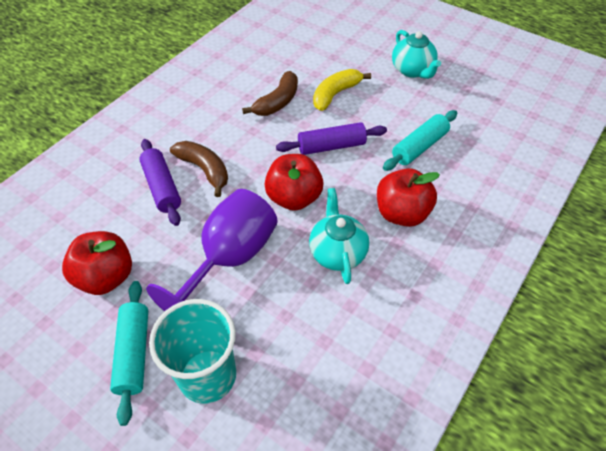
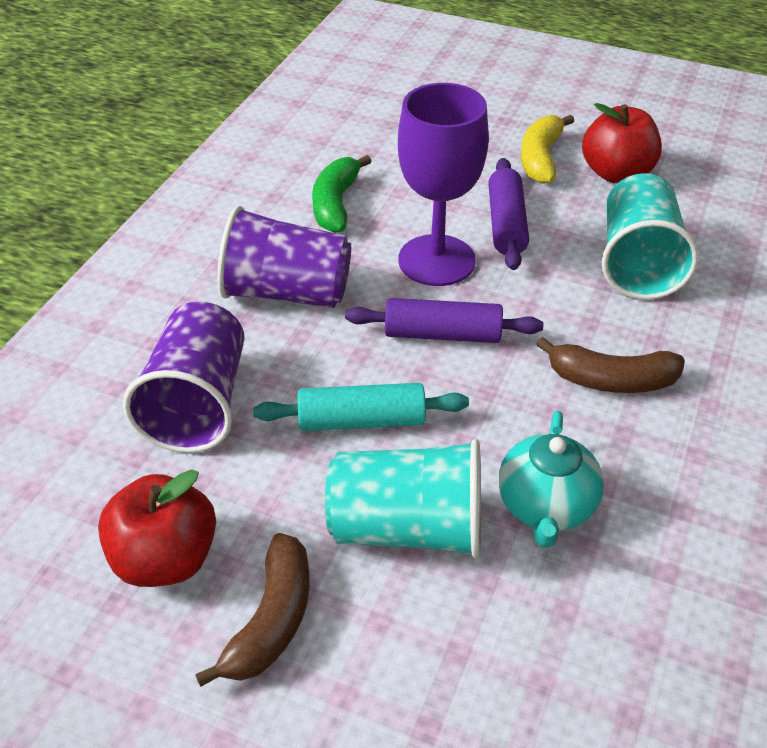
green banana: 0 -> 1
purple cup: 0 -> 2
red apple: 3 -> 2
turquoise cup: 1 -> 2
turquoise rolling pin: 2 -> 1
turquoise teapot: 2 -> 1

